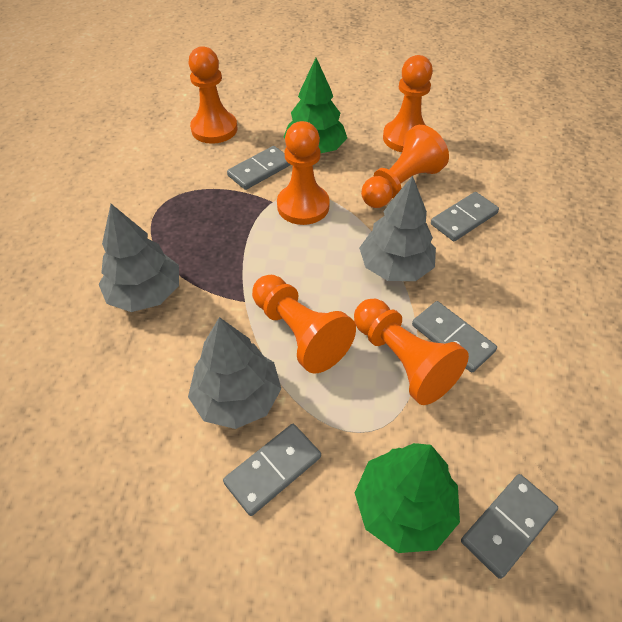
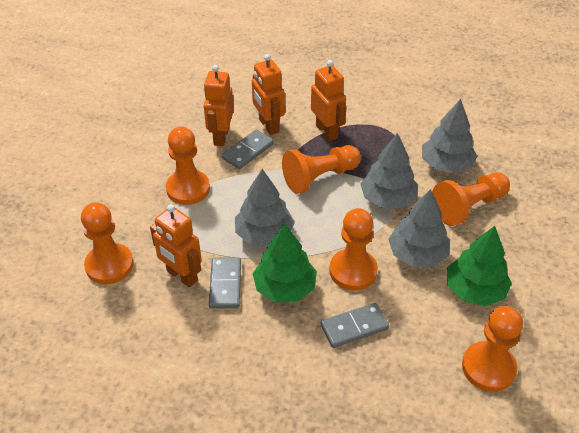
grey domino: 5 -> 3
grey tree: 3 -> 4
orange robot: 0 -> 4

